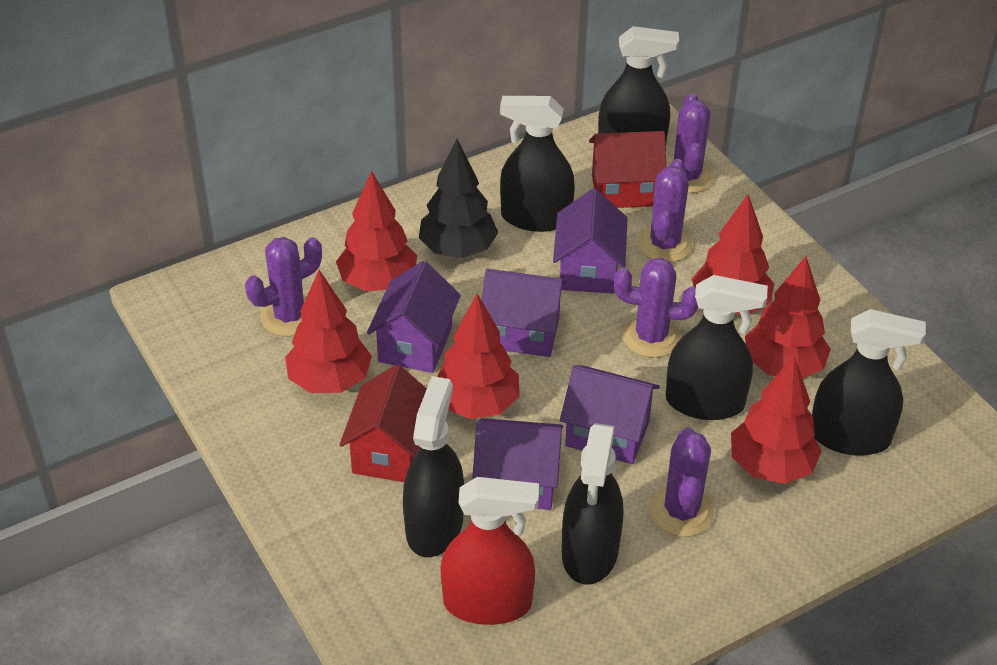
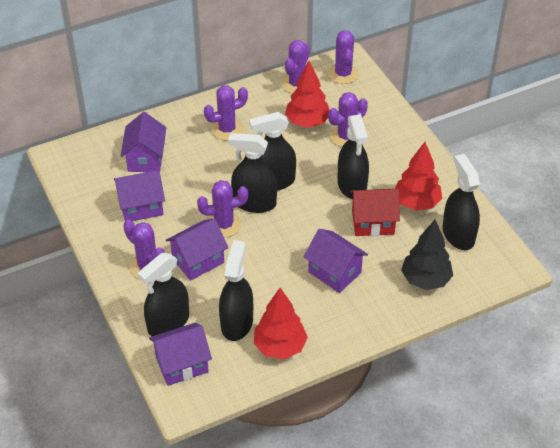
purple cactus: 5 -> 6
red house: 2 -> 1
red spray bottle: 1 -> 0
red tree: 6 -> 3

